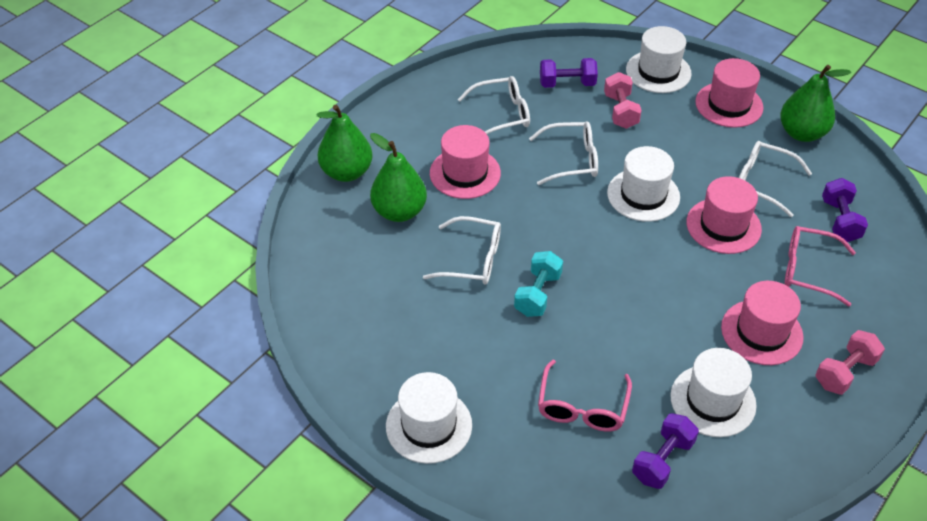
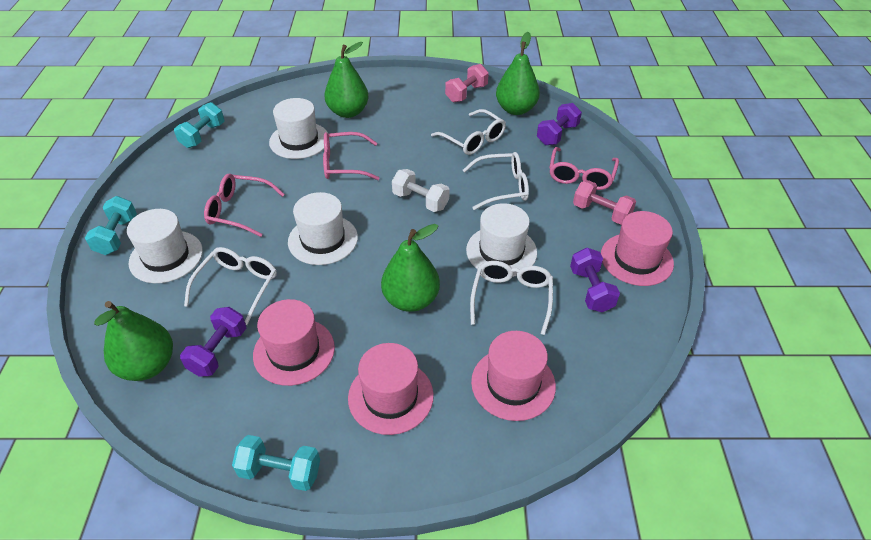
green pear: 3 -> 4
pink glasses: 2 -> 3
turquoise dumbbell: 1 -> 3
white dumbbell: 0 -> 1

